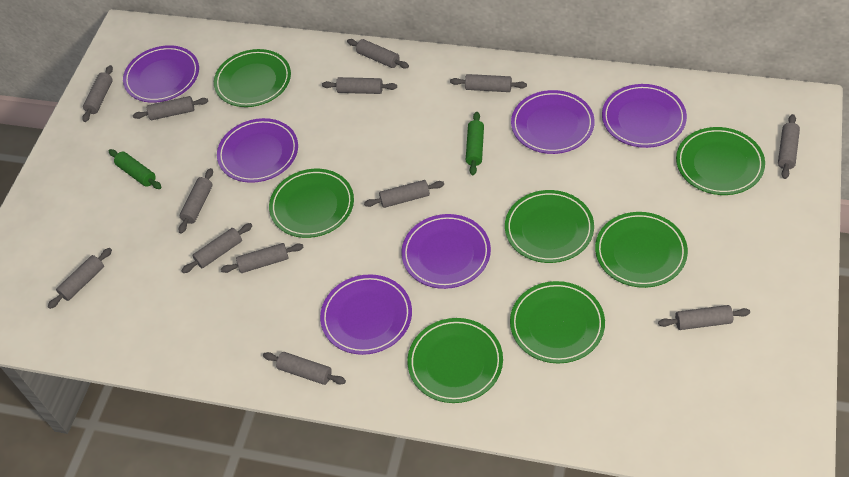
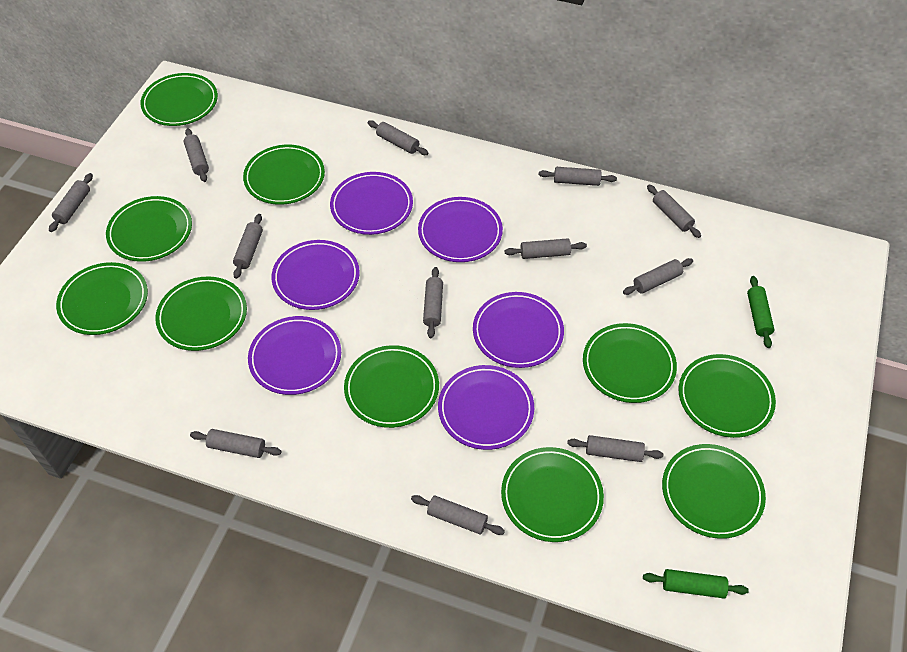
green plate: 7 -> 10
grey rolling pin: 13 -> 12

